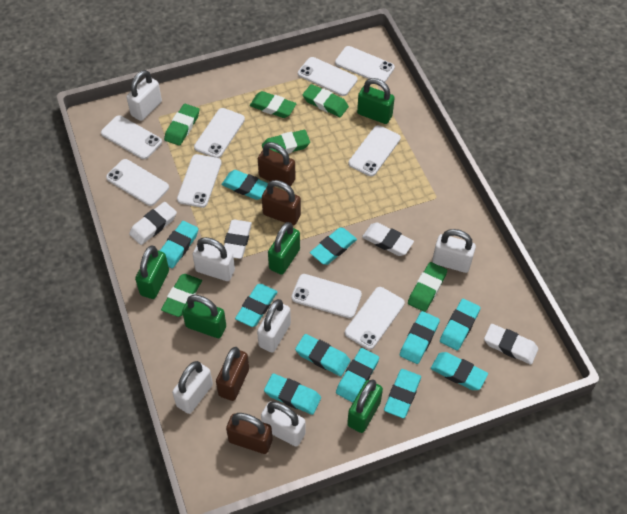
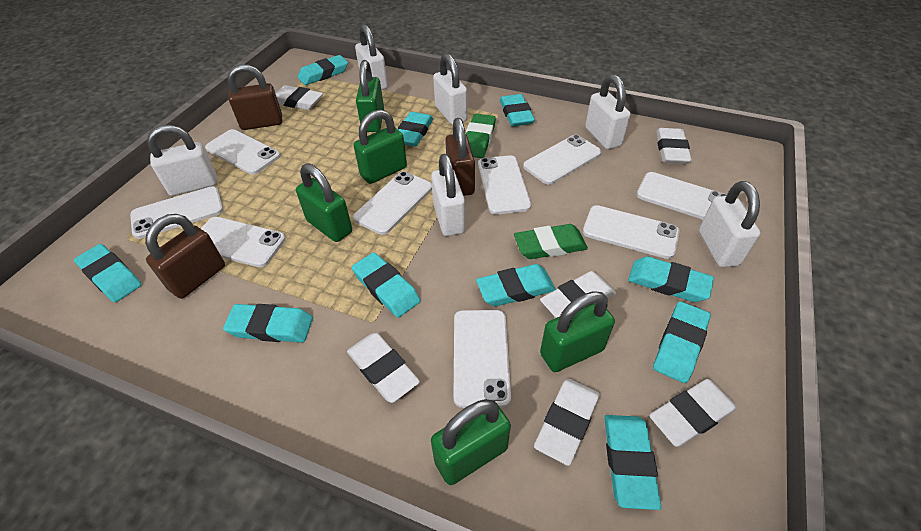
brown padlock: 4 -> 3
green eraser: 6 -> 2
turquoise eraser: 11 -> 10
white eraser: 4 -> 6

